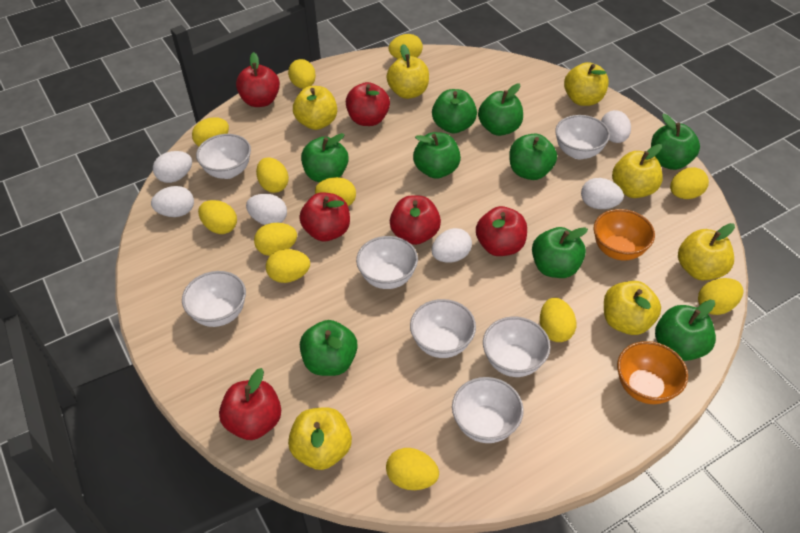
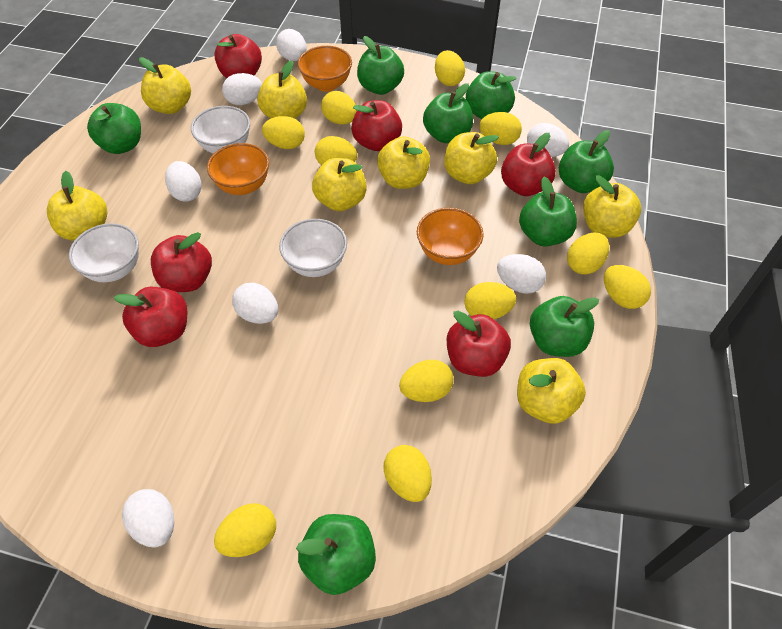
green apple: 9 -> 8
orange bowl: 2 -> 3
white bowl: 7 -> 3
white egg: 6 -> 7
yellow apple: 7 -> 8
yellow egg: 12 -> 11

